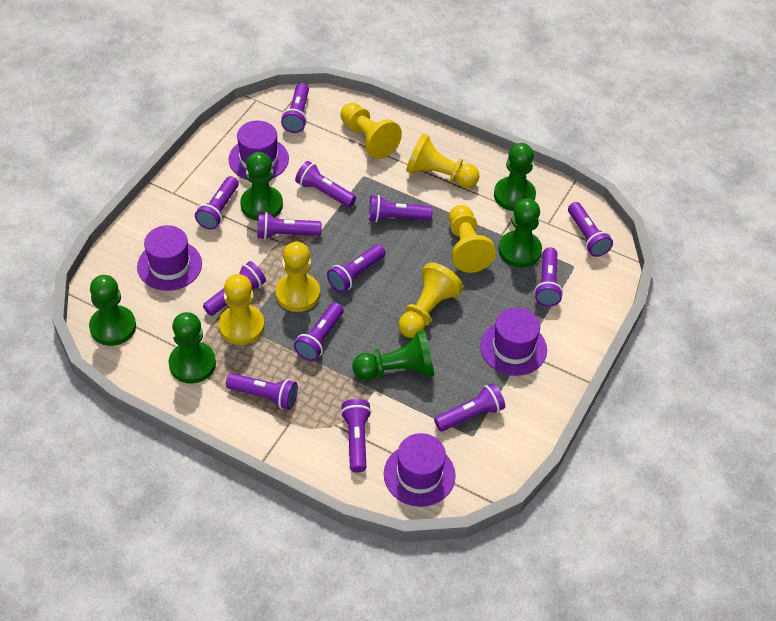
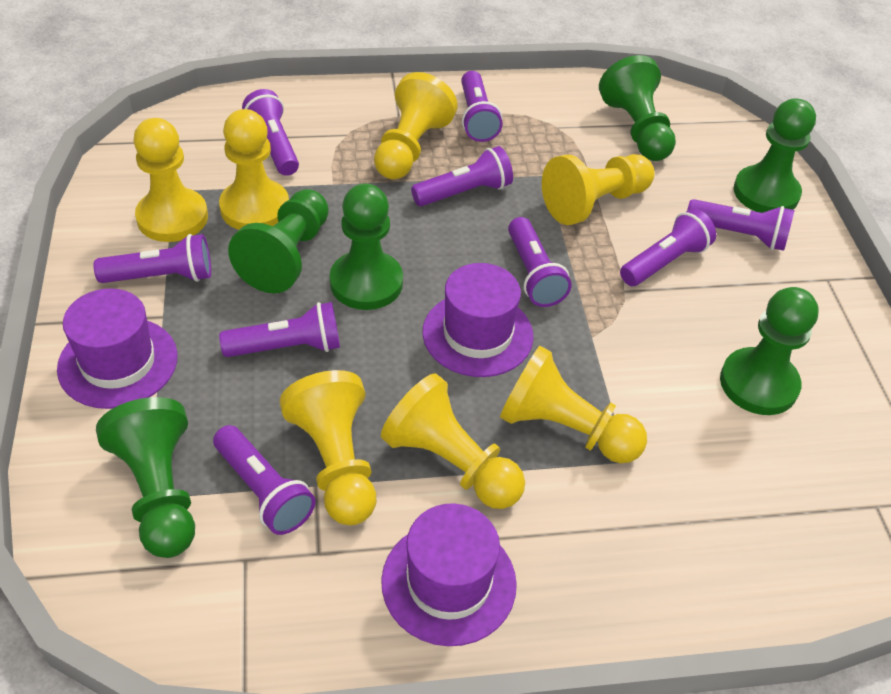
purple flashlight: 13 -> 9
purple hat: 4 -> 3
yellow pawn: 6 -> 7

